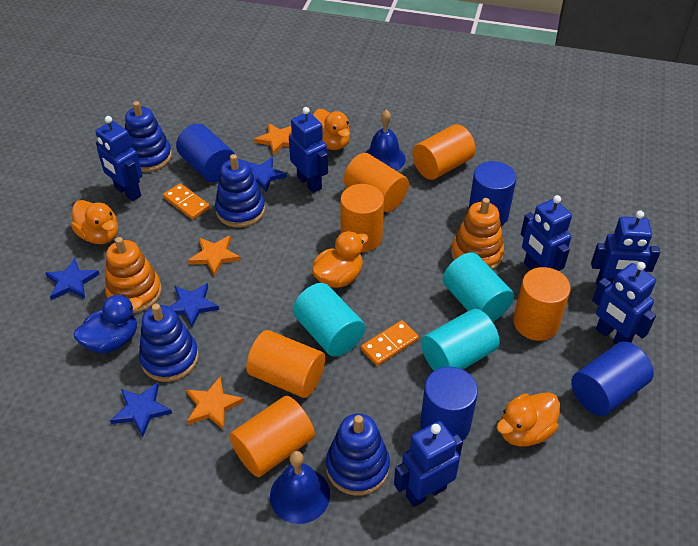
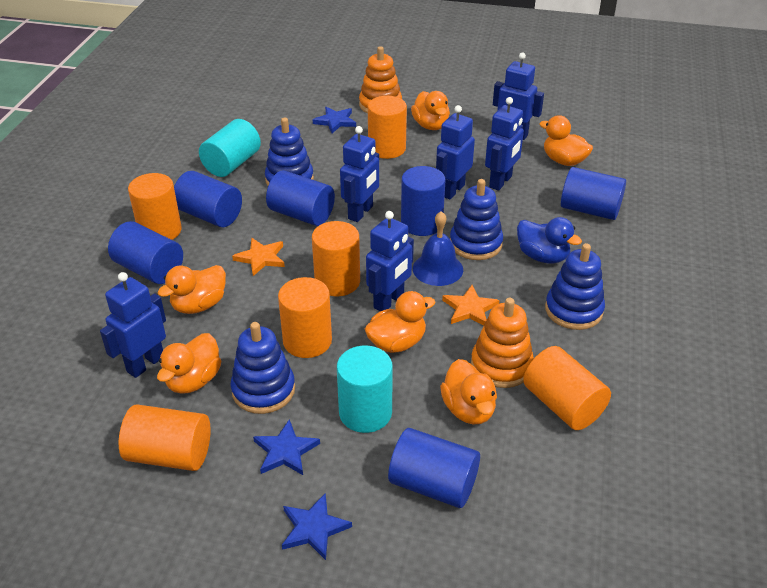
blue bell: 2 -> 1
blue cylinder: 4 -> 6
blue star: 4 -> 3
orange domino: 2 -> 0
orange duck: 4 -> 6
orange star: 3 -> 2
turquoise cylinder: 3 -> 2

